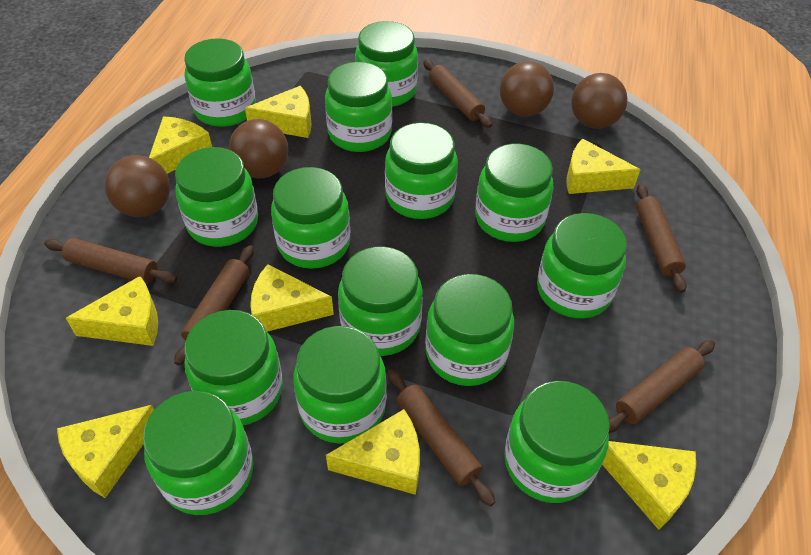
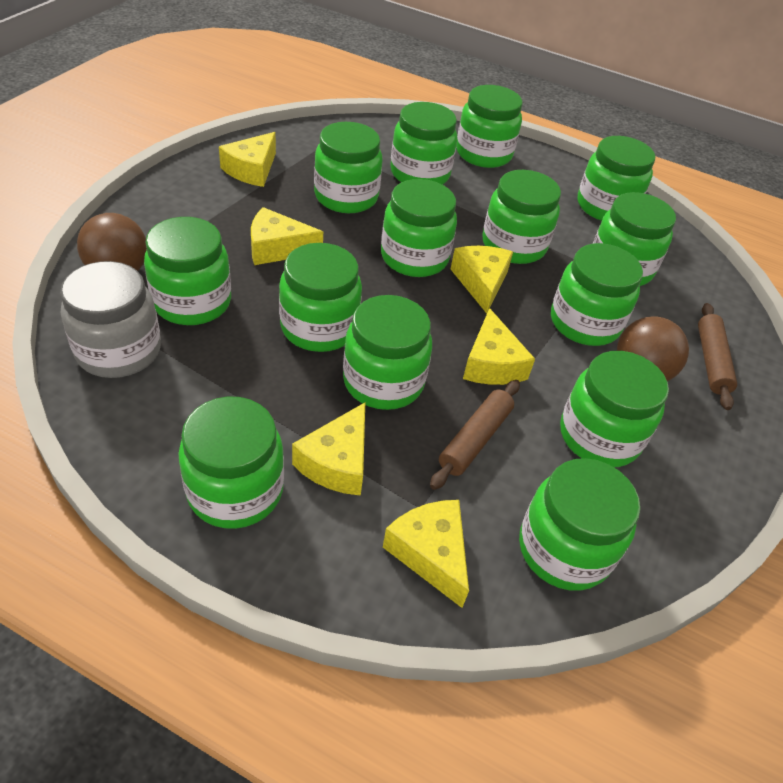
brown ball: 4 -> 2
brown rolling pin: 6 -> 2
grey jar: 0 -> 1
yellow cheese: 8 -> 6

